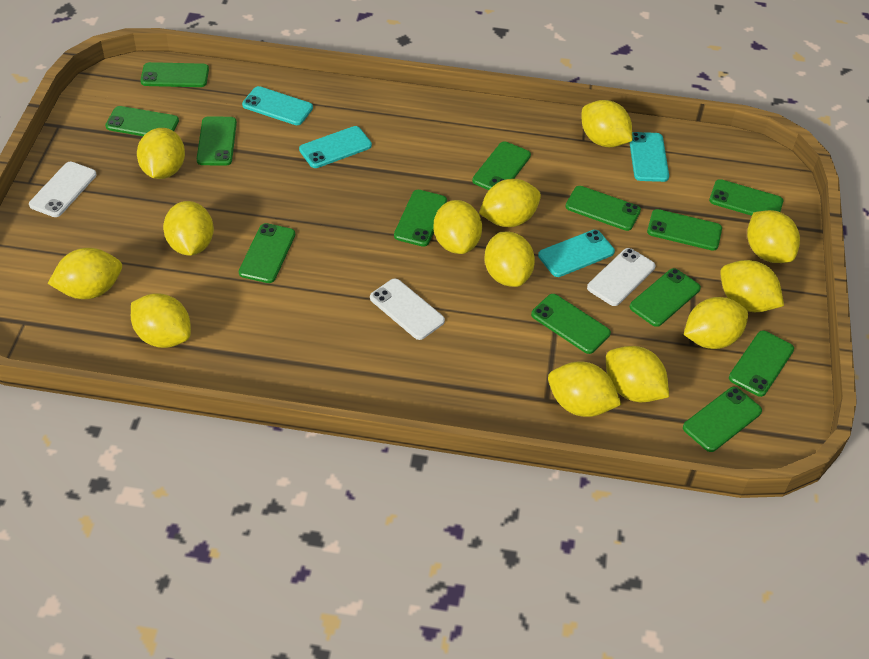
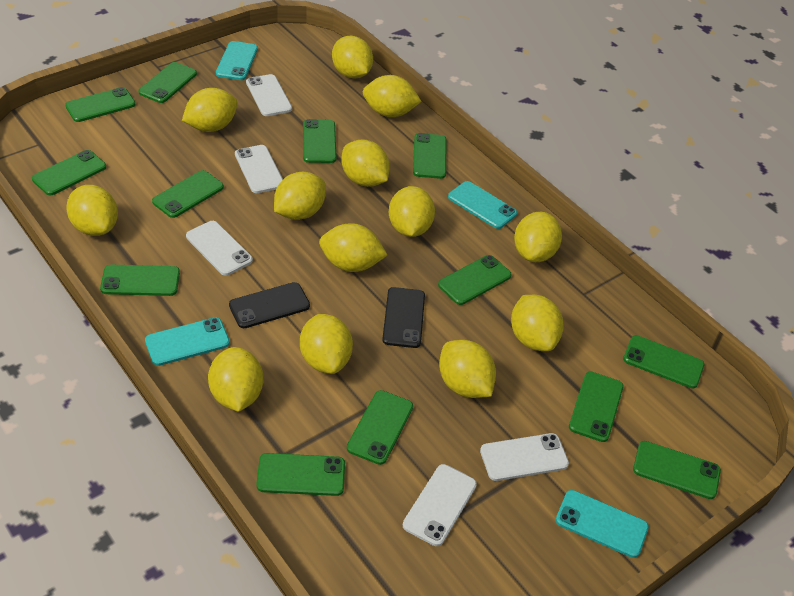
black phone: 0 -> 2
white phone: 3 -> 5

